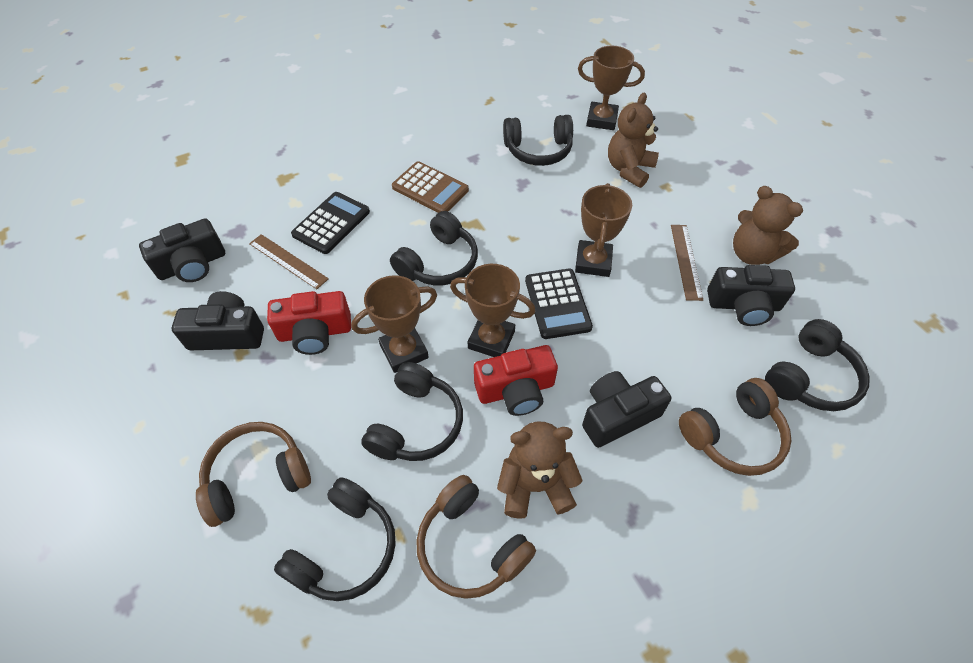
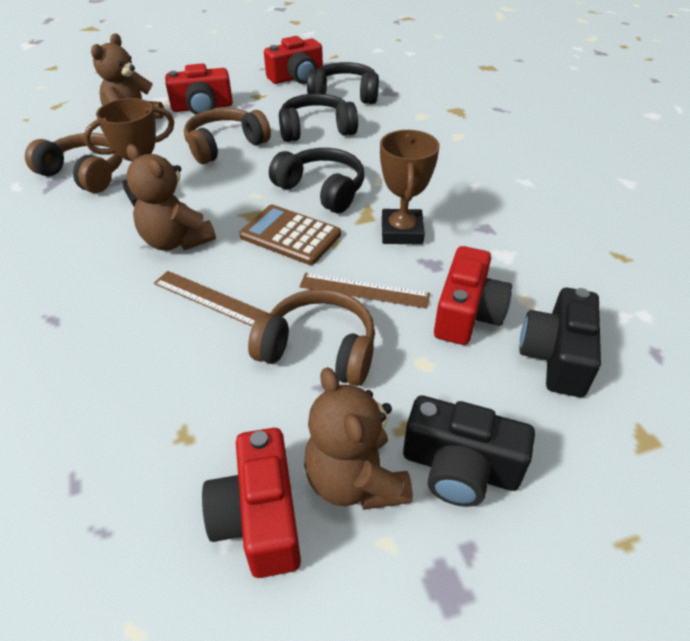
black calculator: 2 -> 0
black camera: 4 -> 2
black headphones: 5 -> 3
brown trophy: 4 -> 2
red camera: 2 -> 4

